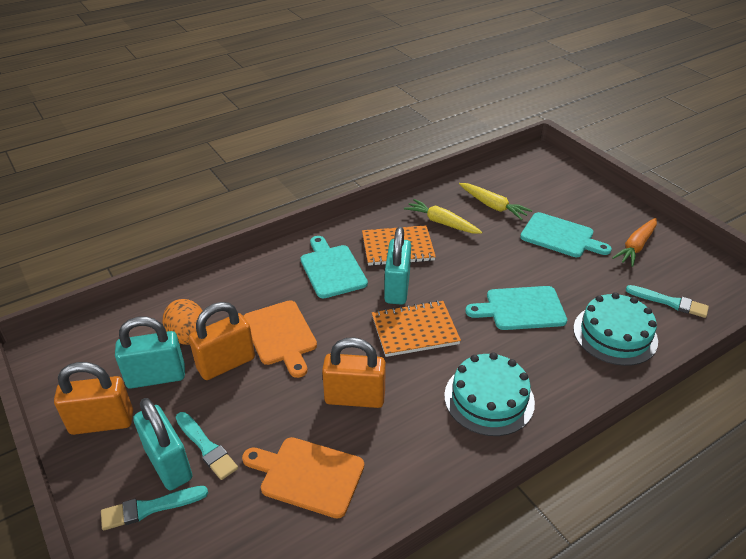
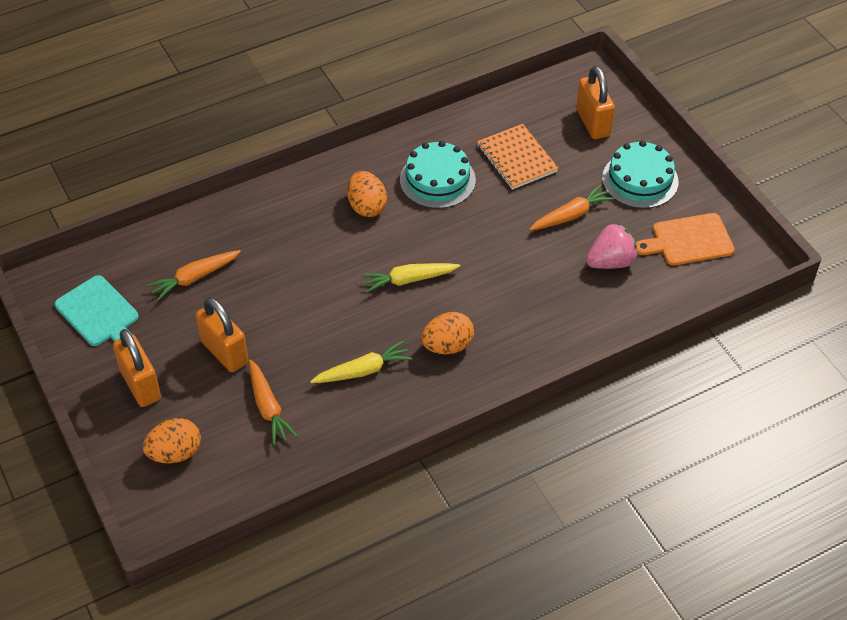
orange carrot: 1 -> 3
orange cutting board: 2 -> 1
orange egg: 1 -> 3
orange notebook: 2 -> 1
pink strawberry: 0 -> 1
turquoise brush: 3 -> 0
turquoise cutting board: 3 -> 1
turquoise padlock: 3 -> 0

